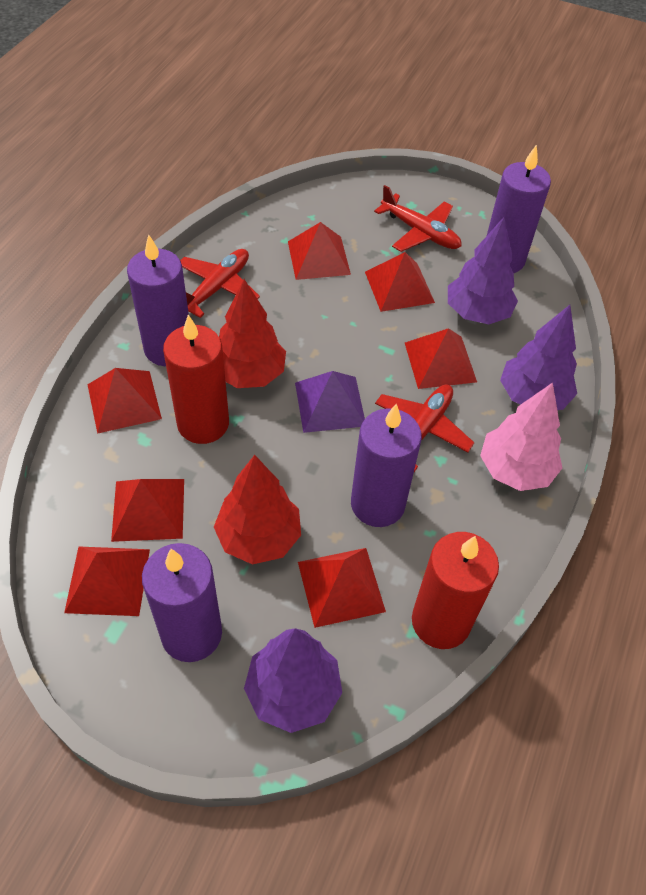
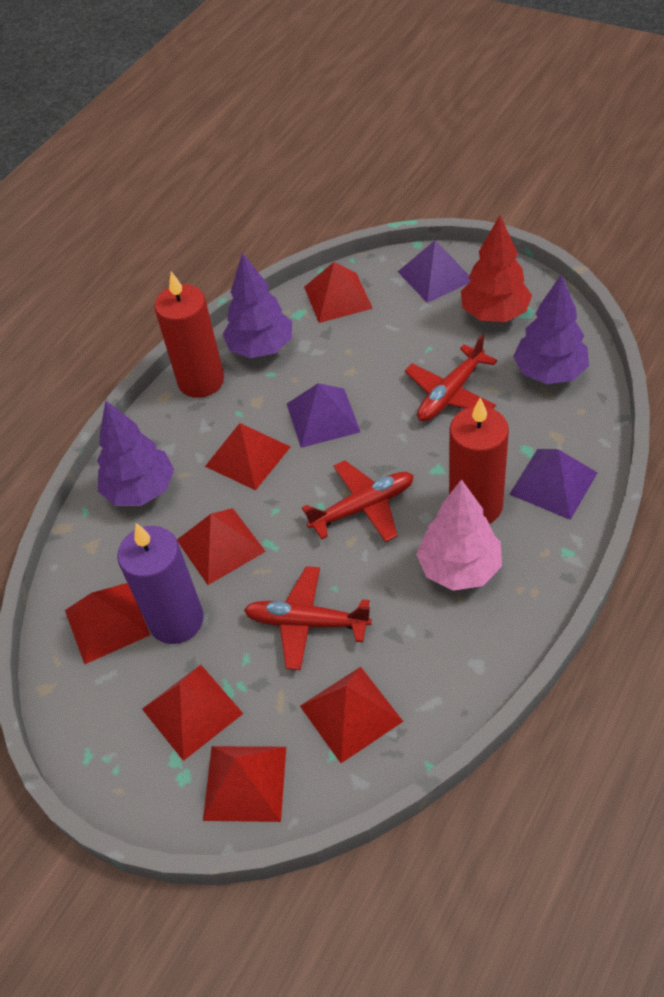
purple candle: 4 -> 1
purple pyramid: 1 -> 3
red tree: 2 -> 1

